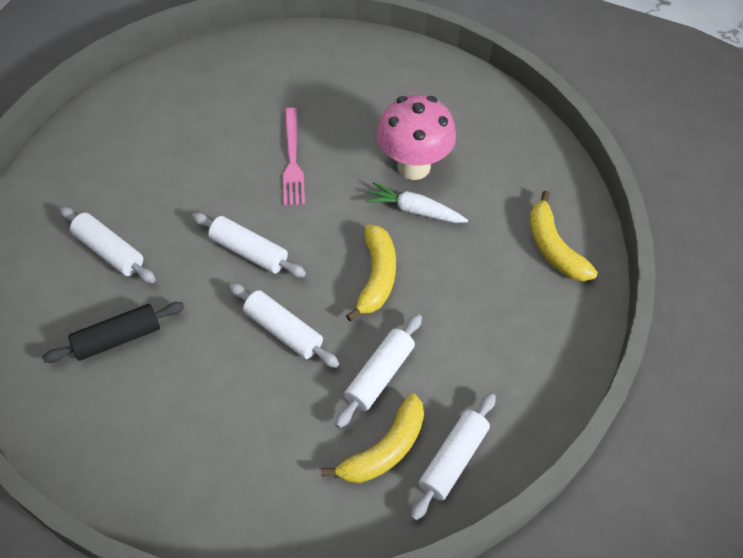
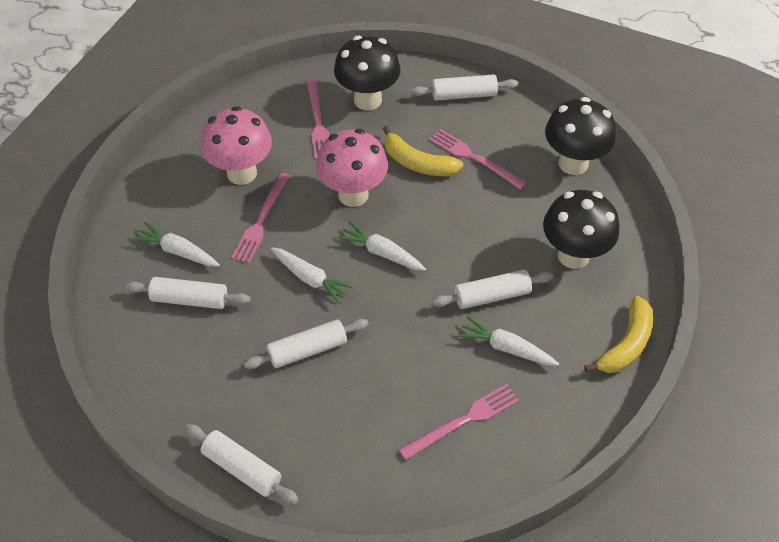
black mushroom: 0 -> 3
black rolling pin: 1 -> 0
pink fork: 1 -> 4
pink mushroom: 1 -> 2
white carrot: 1 -> 4
yellow banana: 3 -> 2

